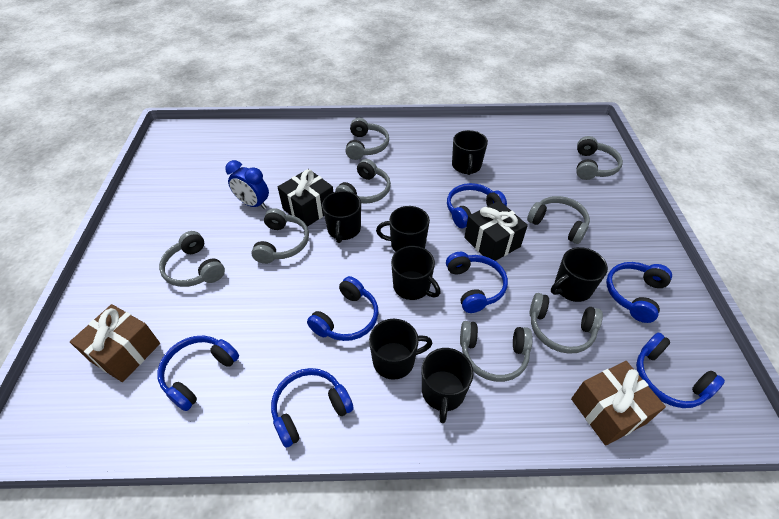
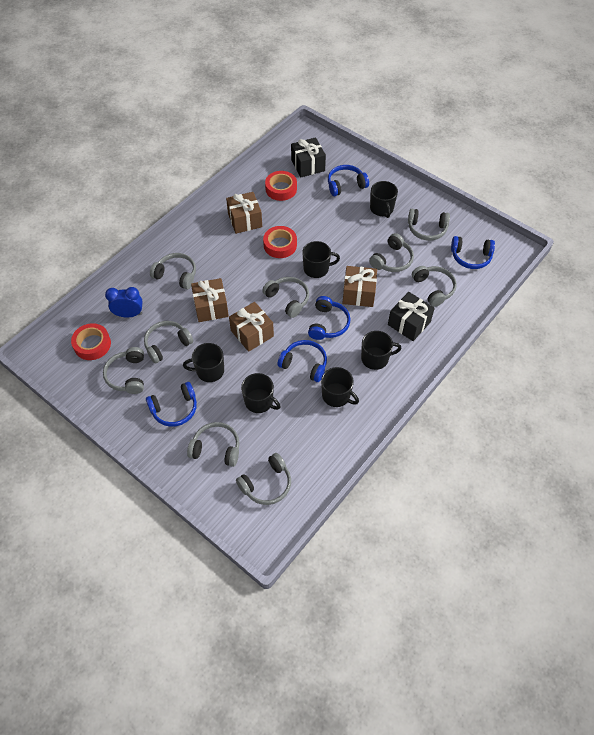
black mug: 7 -> 6
blue headphones: 7 -> 5
brown gift: 2 -> 4
grey headphones: 8 -> 9
red tape: 0 -> 3

